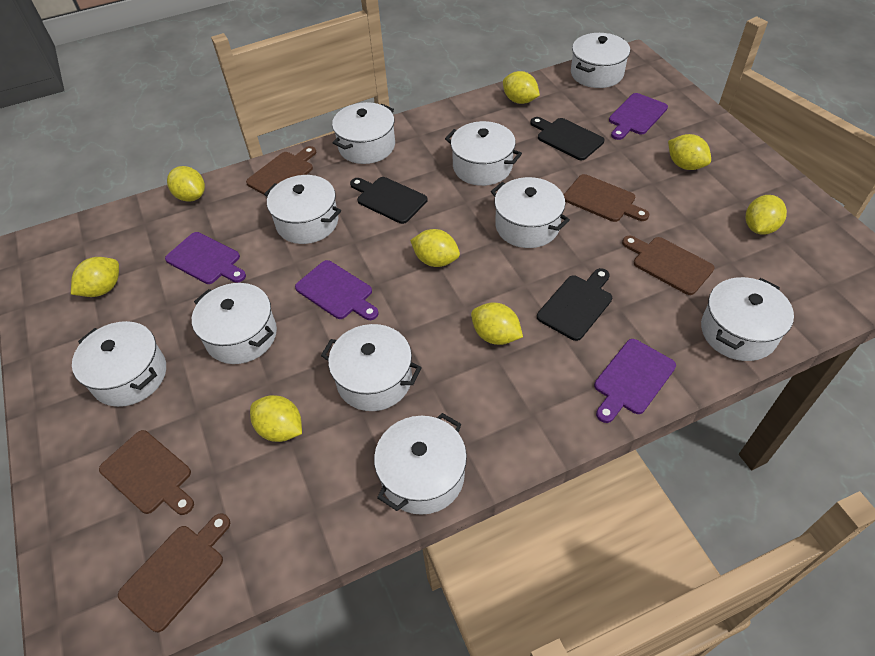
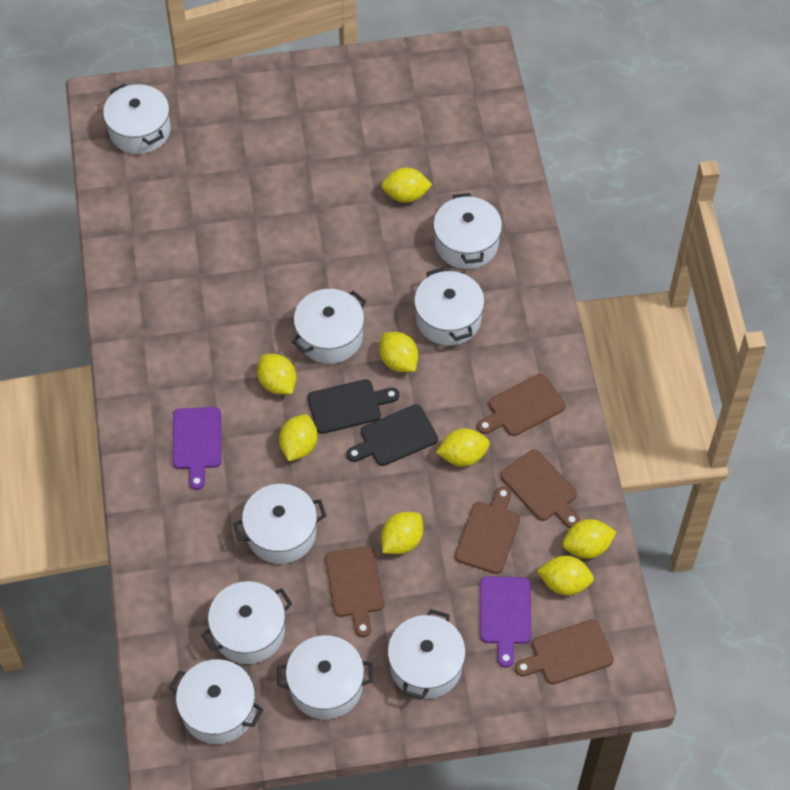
black cutting board: 3 -> 2
purple cutting board: 4 -> 2
white pot: 10 -> 9

